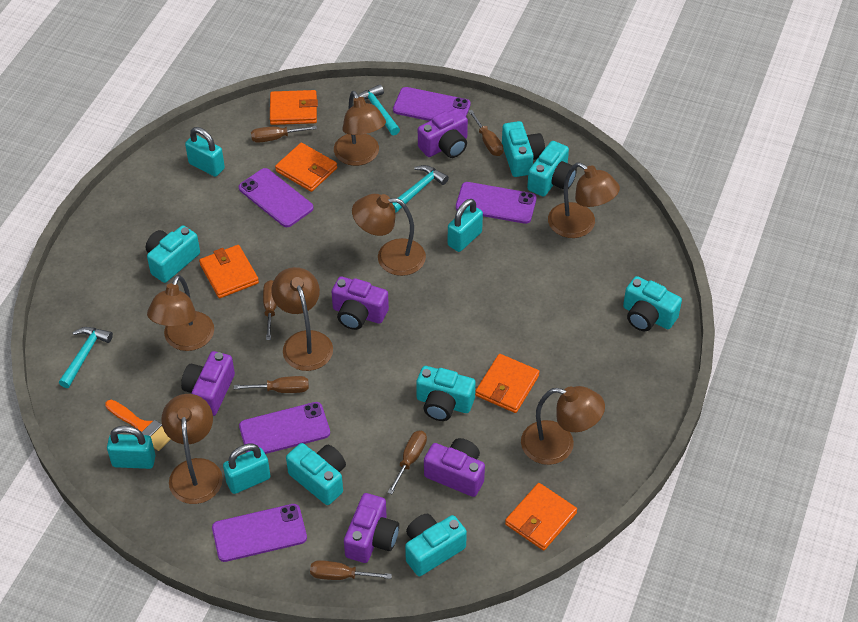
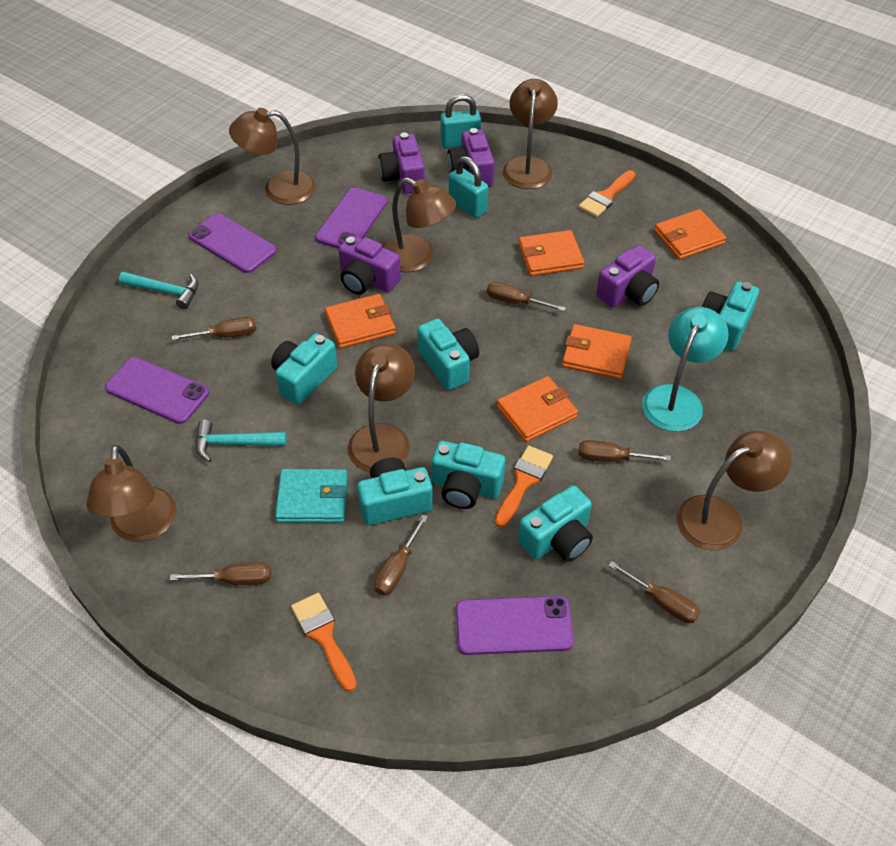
brown lamp: 7 -> 6
orange brush: 1 -> 3
purple camera: 5 -> 4
purple phone: 5 -> 4
turquoise camera: 7 -> 6
turquoise hammer: 3 -> 2
turquoise lamp: 0 -> 1
turquoise padlock: 4 -> 2
turquoise wallet: 0 -> 1

